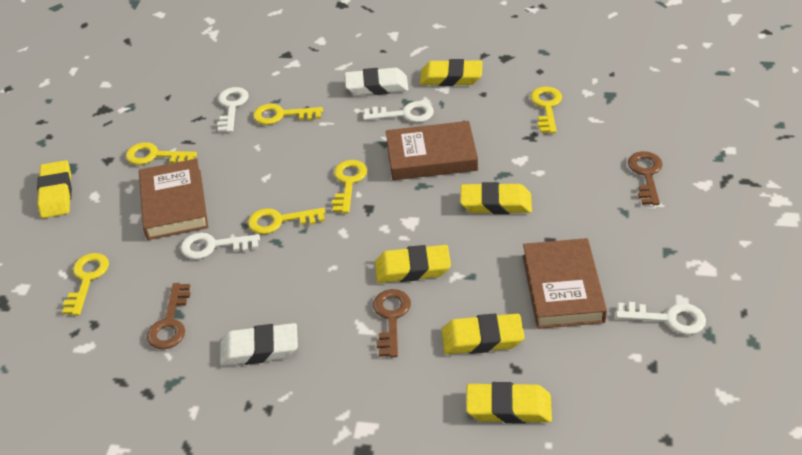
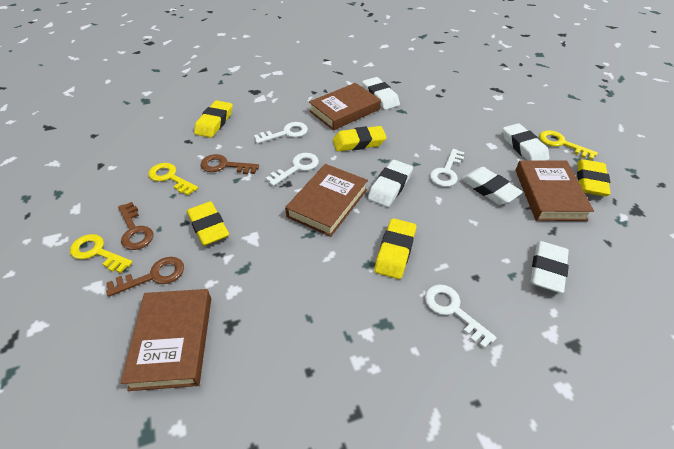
brown book: 3 -> 4
white eraser: 2 -> 5
yellow eraser: 6 -> 5
yellow key: 6 -> 3

